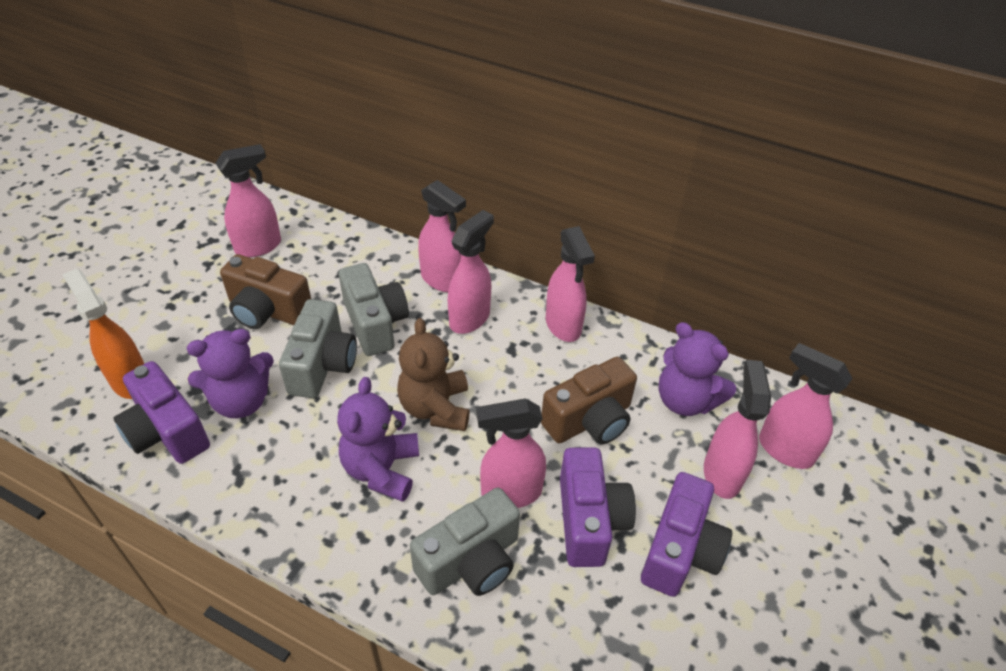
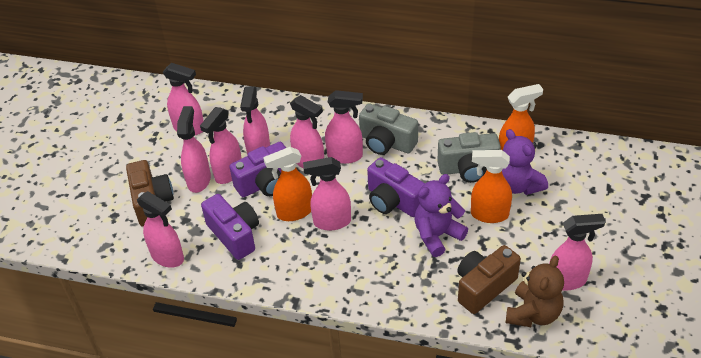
grey camera: 3 -> 2
orange spray bottle: 1 -> 3
pink spray bottle: 7 -> 9
purple teddy bear: 3 -> 2

